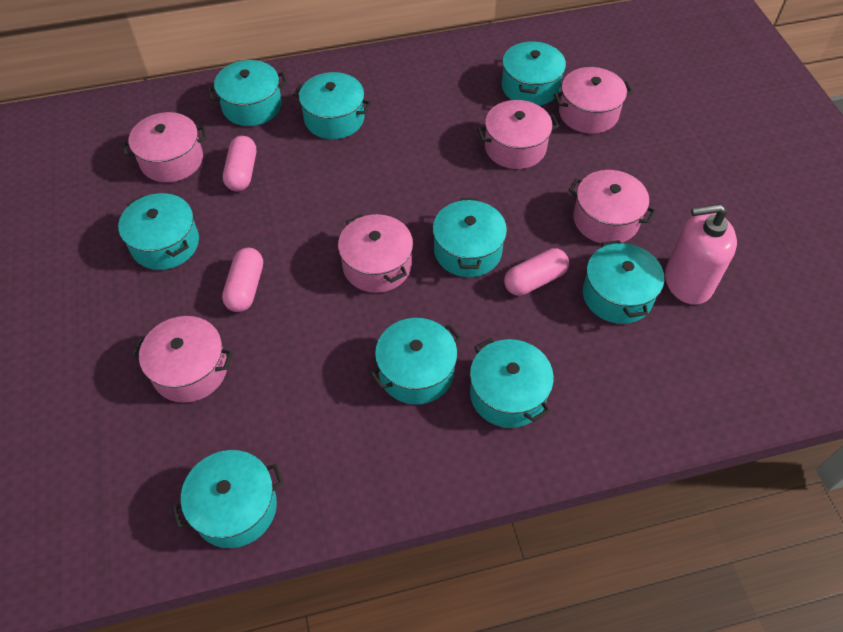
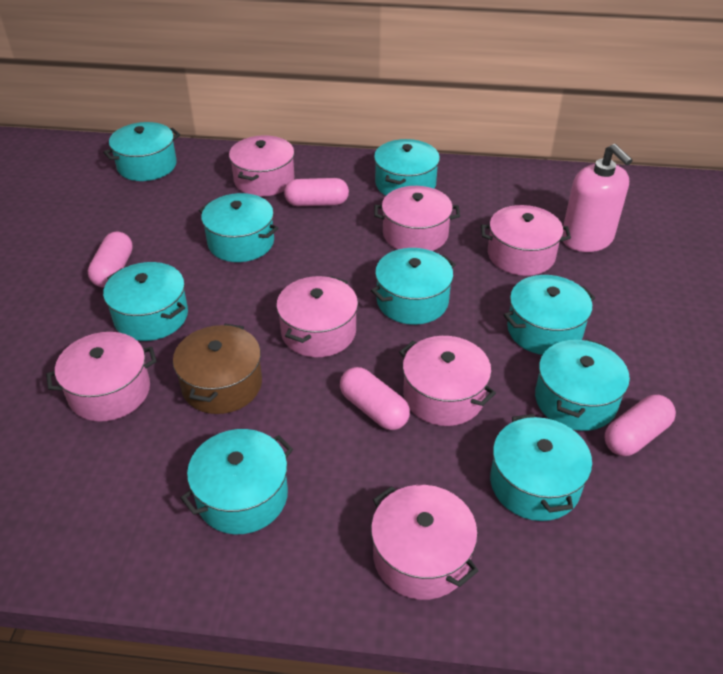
brown pot: 0 -> 1
pink capsule: 3 -> 4
pink pot: 6 -> 7

